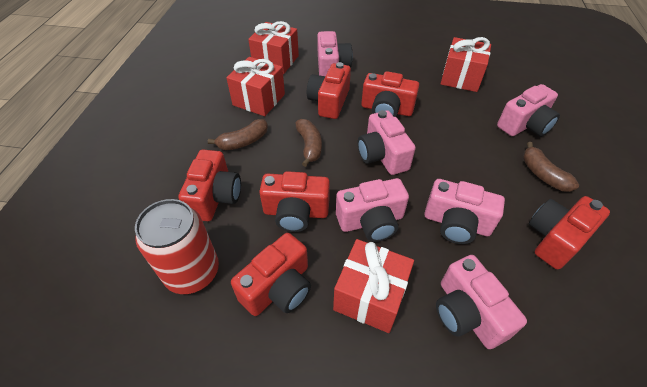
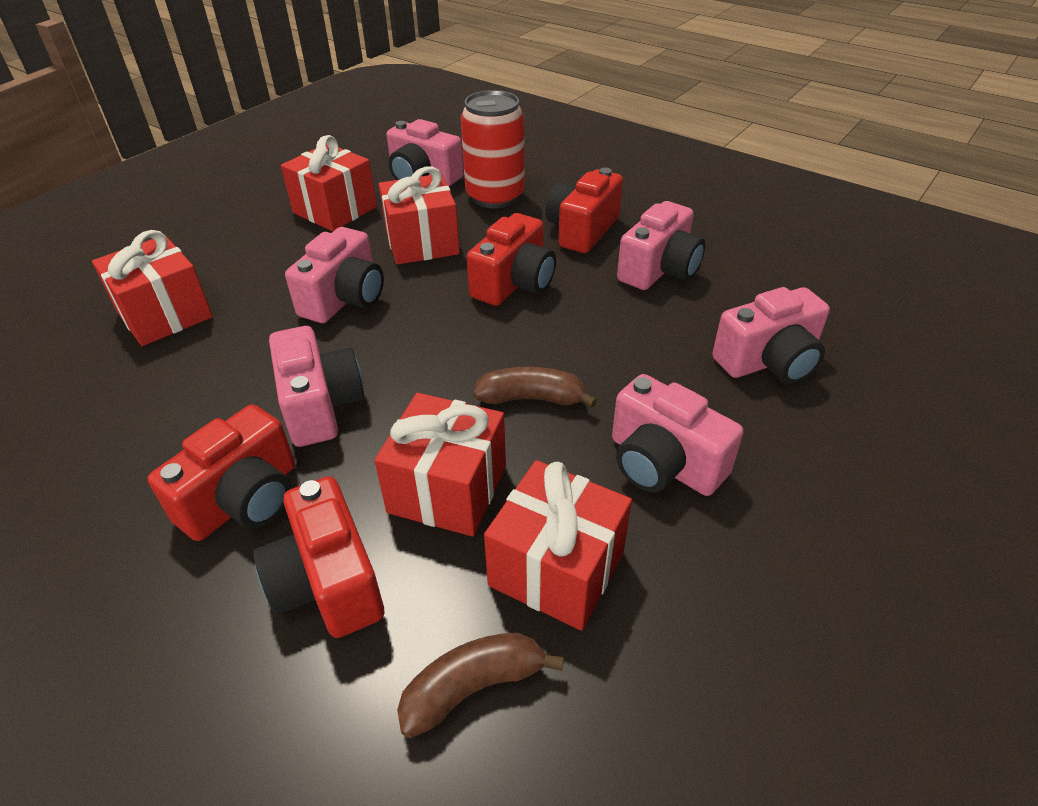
brown banana: 3 -> 2
red camera: 6 -> 4
red gift: 4 -> 5

